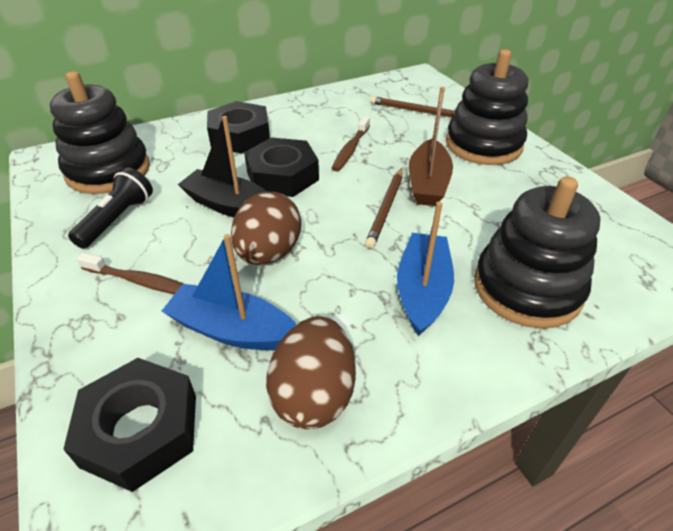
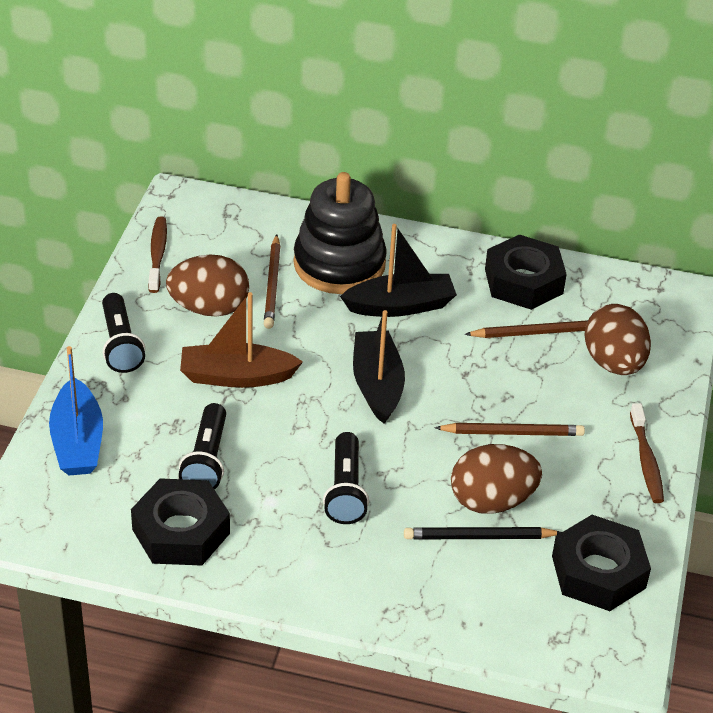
black boat: 1 -> 2
black flashlight: 1 -> 3
black pencil: 0 -> 1
black stacking toy: 3 -> 1
blue boat: 2 -> 1
brown egg: 2 -> 3
brown pencil: 2 -> 3

